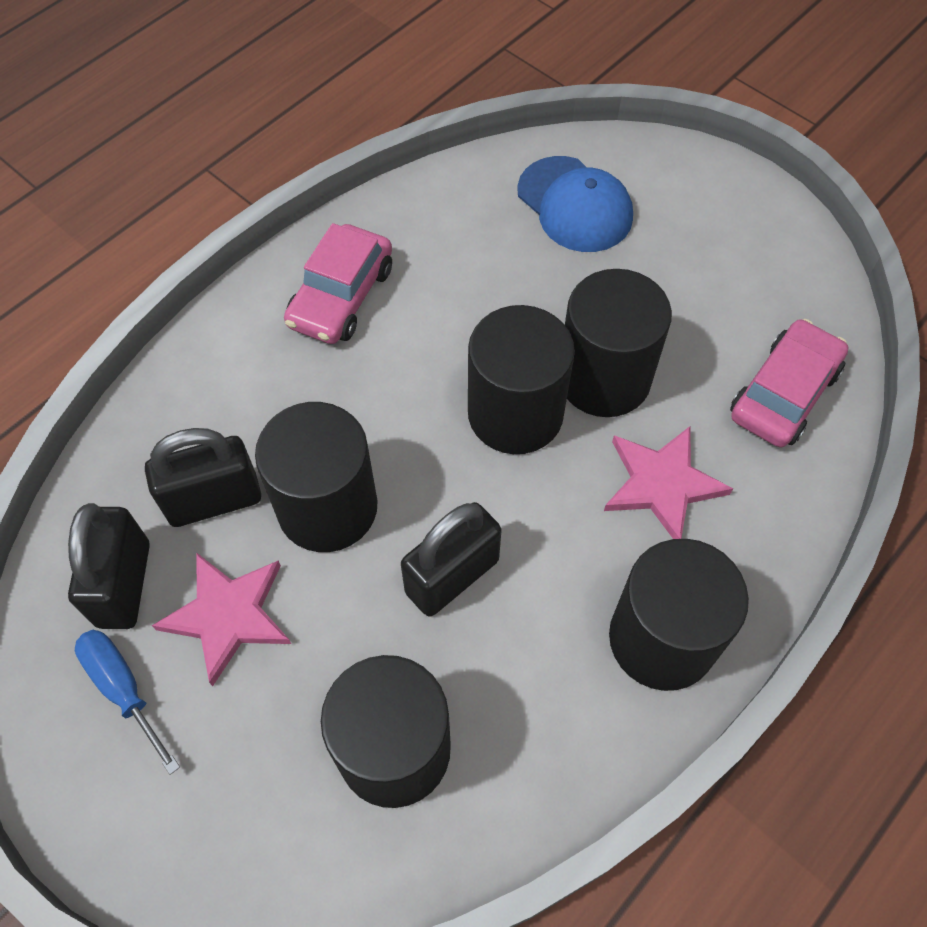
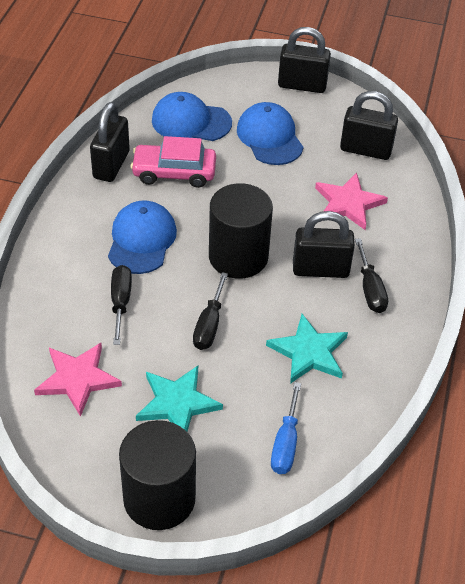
black cylinder: 5 -> 2
black padlock: 3 -> 4
black screwdriver: 0 -> 3
blue cap: 1 -> 3
pink car: 2 -> 1
turquoise star: 0 -> 2

